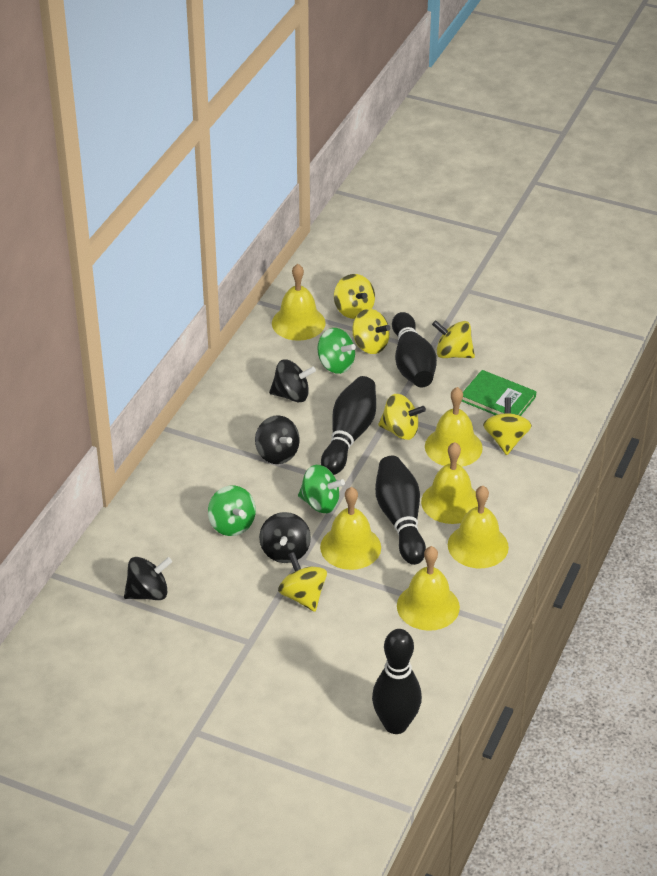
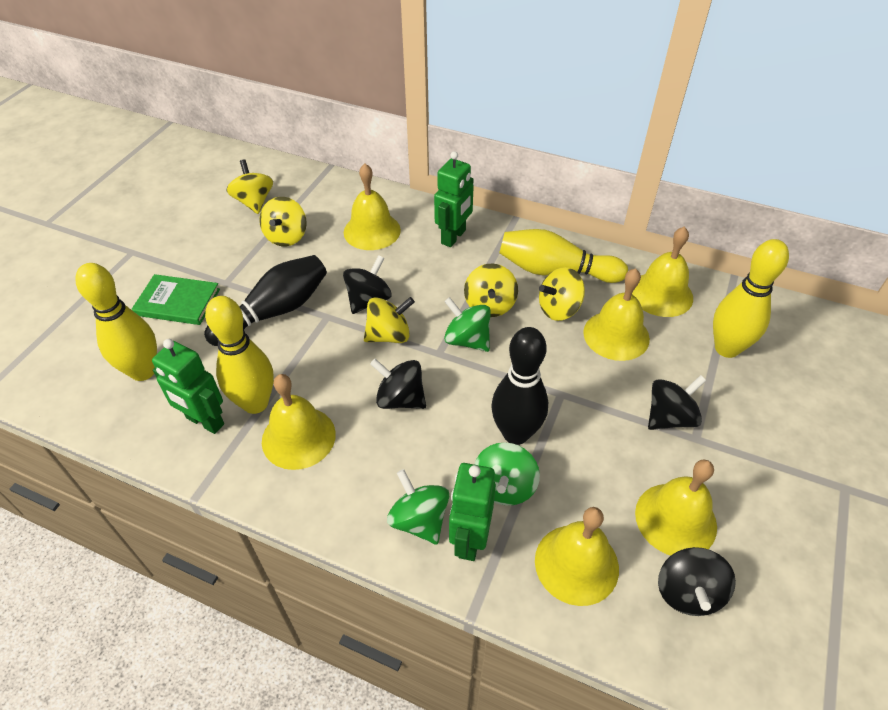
black bowling pin: 4 -> 2
green robot: 0 -> 3
yellow bowling pin: 0 -> 4
yellow spinning top: 6 -> 5

